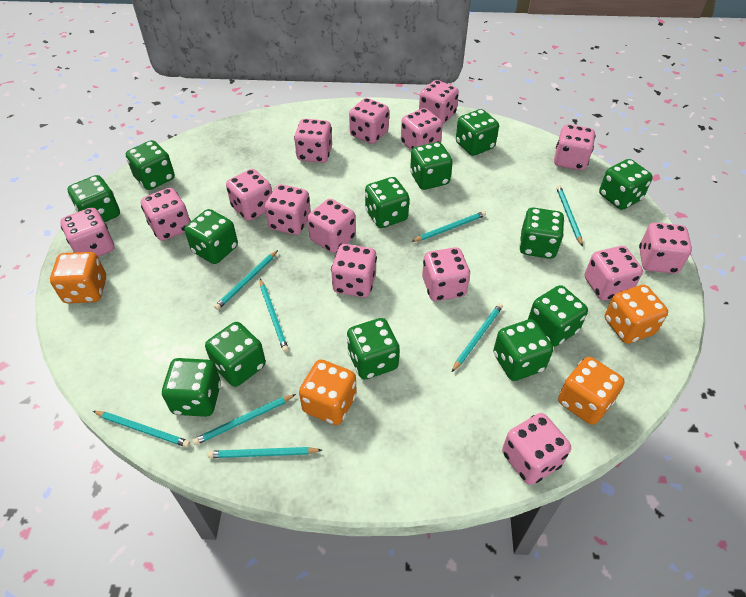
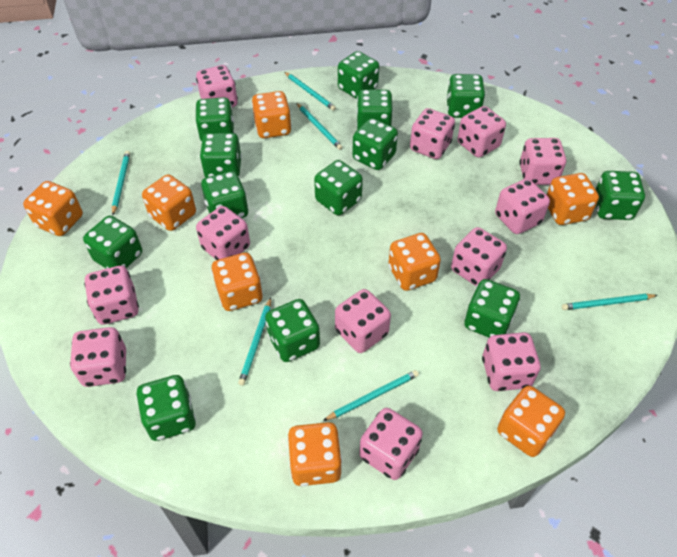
orange dice: 4 -> 8
pink dice: 15 -> 12
turquoise pencil: 8 -> 6

